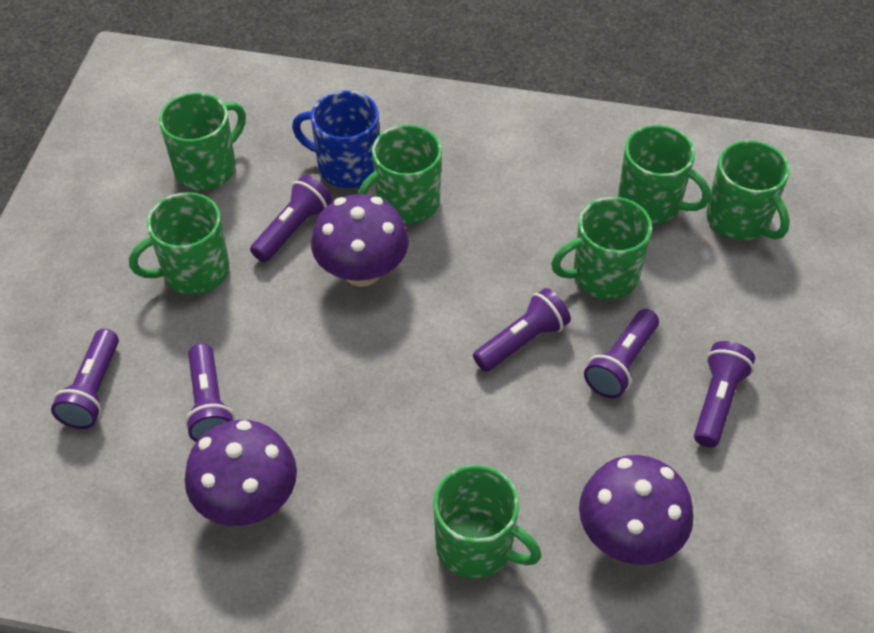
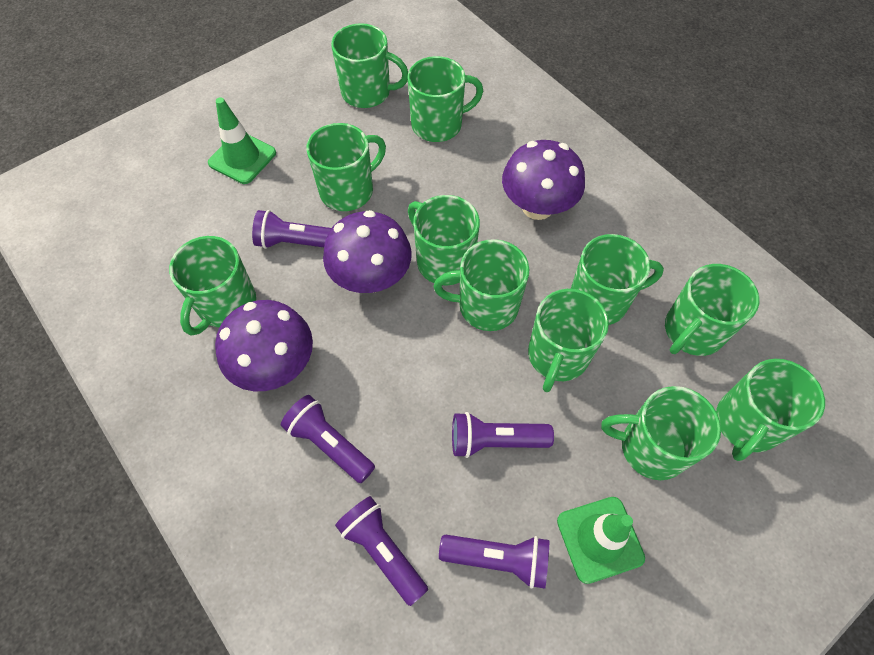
blue mug: 1 -> 0
green mug: 7 -> 11
green traffic cone: 0 -> 2
purple flashlight: 6 -> 5

